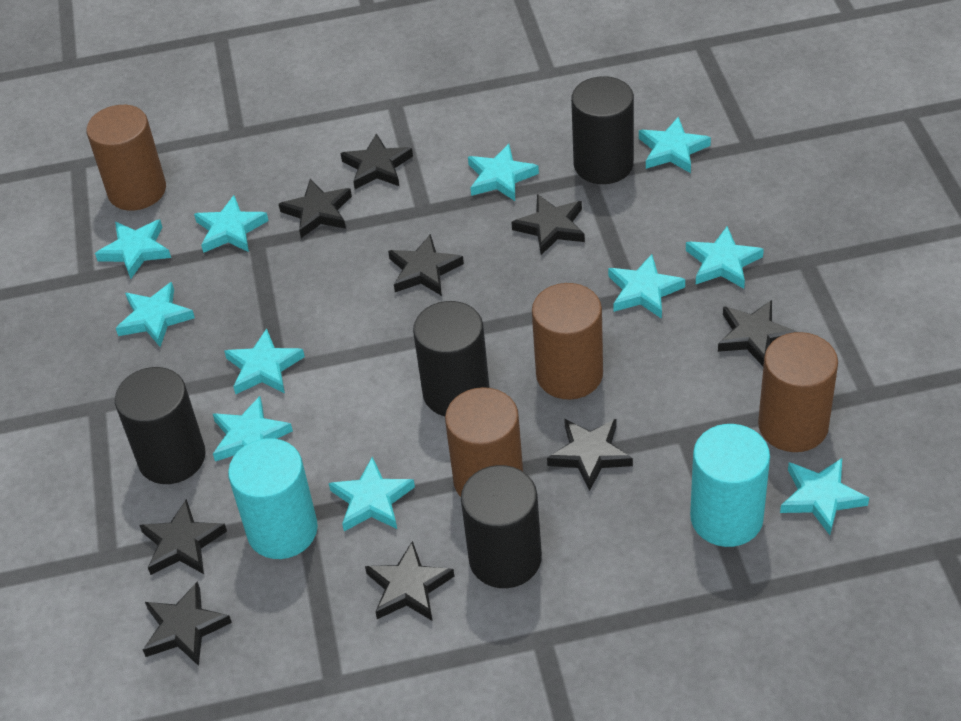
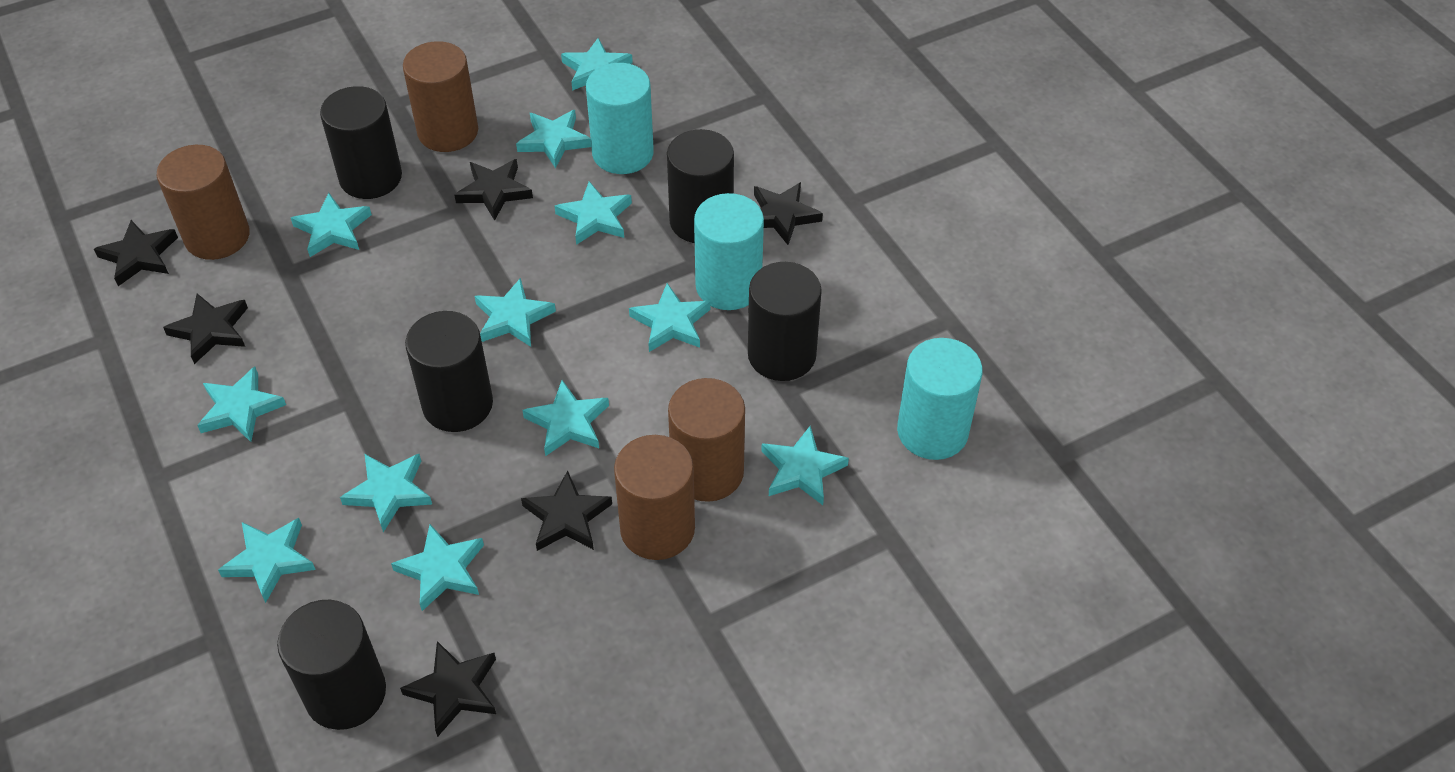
black cylinder: 4 -> 5
black star: 9 -> 6
turquoise cylinder: 2 -> 3
turquoise star: 11 -> 12

